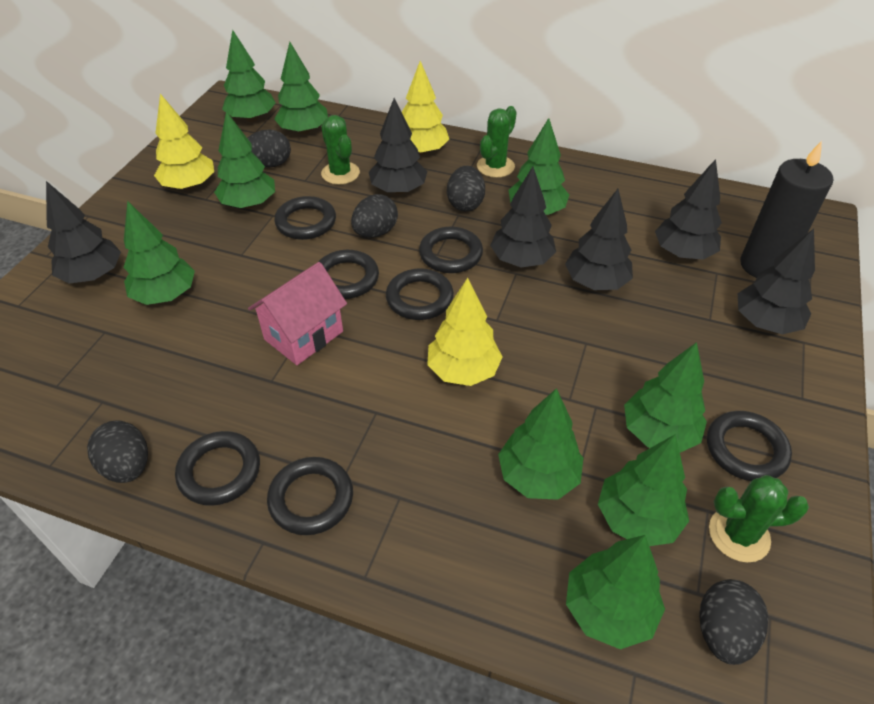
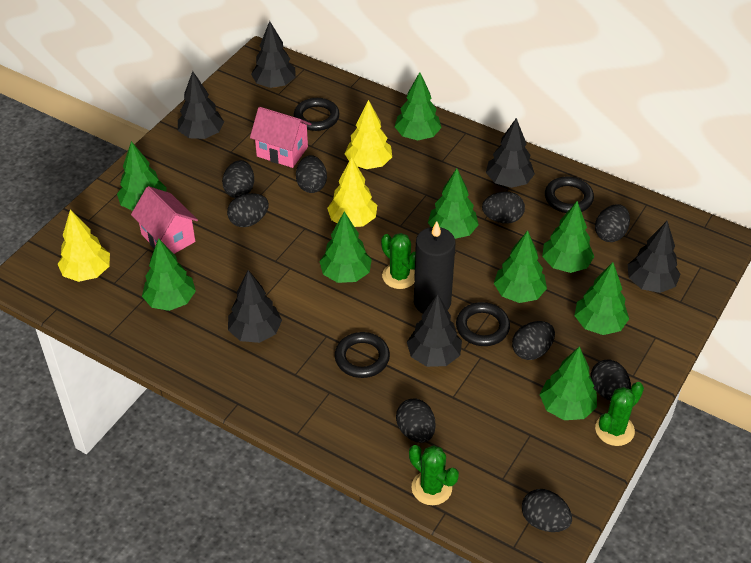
black egg: 5 -> 9
black ring: 7 -> 4
pink house: 1 -> 2

